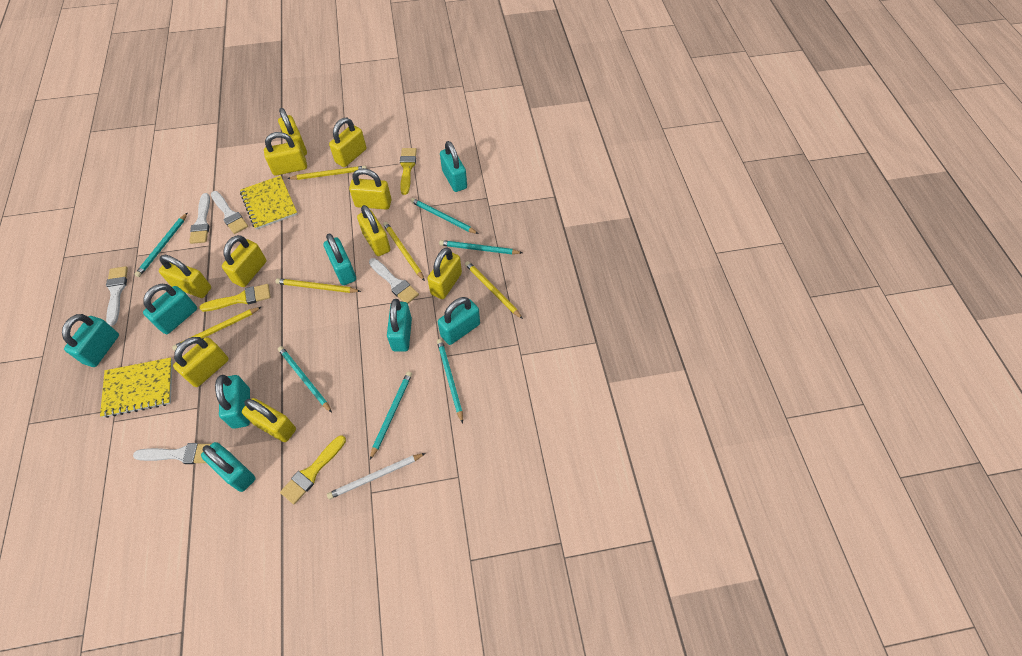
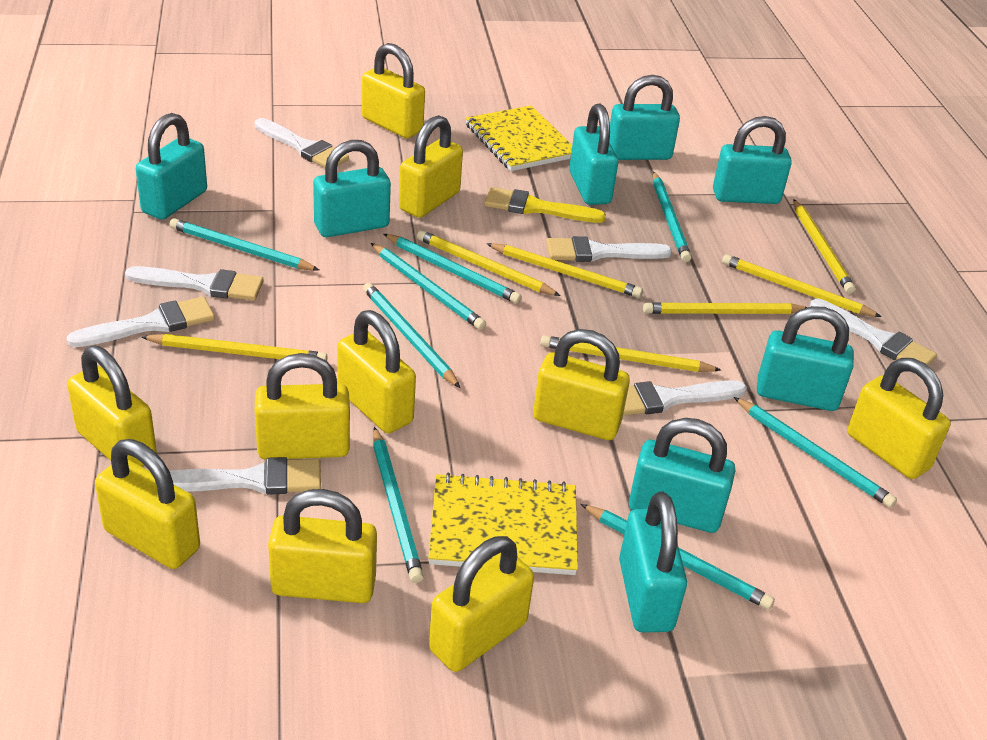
turquoise pencil: 6 -> 8
white brush: 5 -> 7
white pencil: 1 -> 0
yellow brush: 3 -> 1
yellow pencil: 5 -> 7

